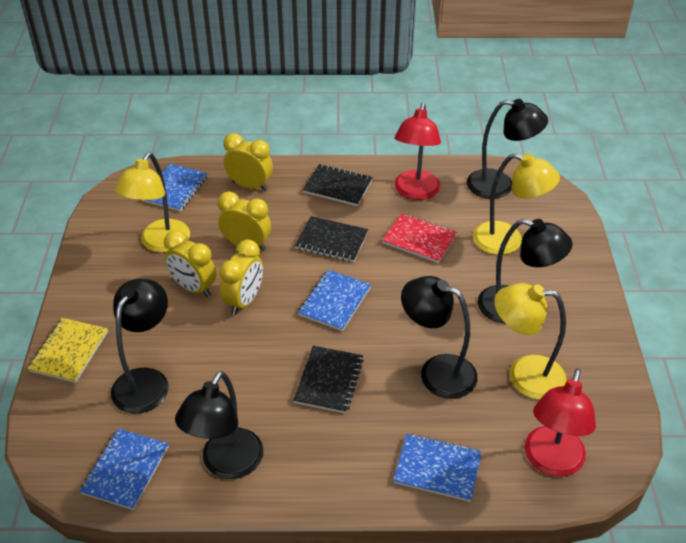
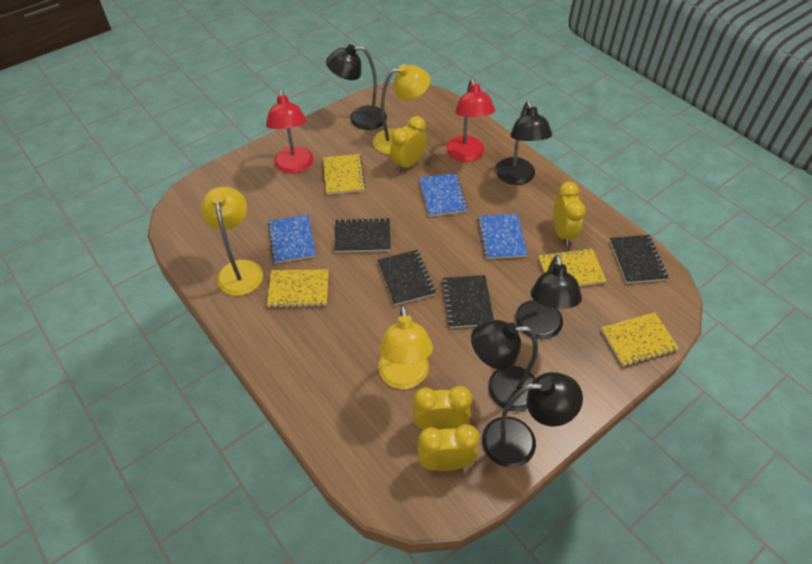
black notebook: 3 -> 4
blue notebook: 4 -> 3
red notebook: 1 -> 0
yellow notebook: 1 -> 4

